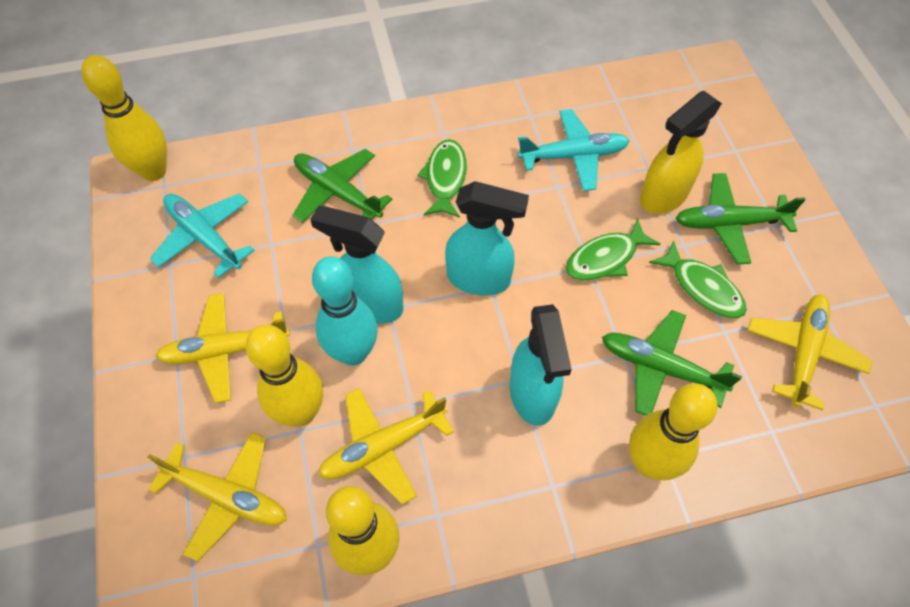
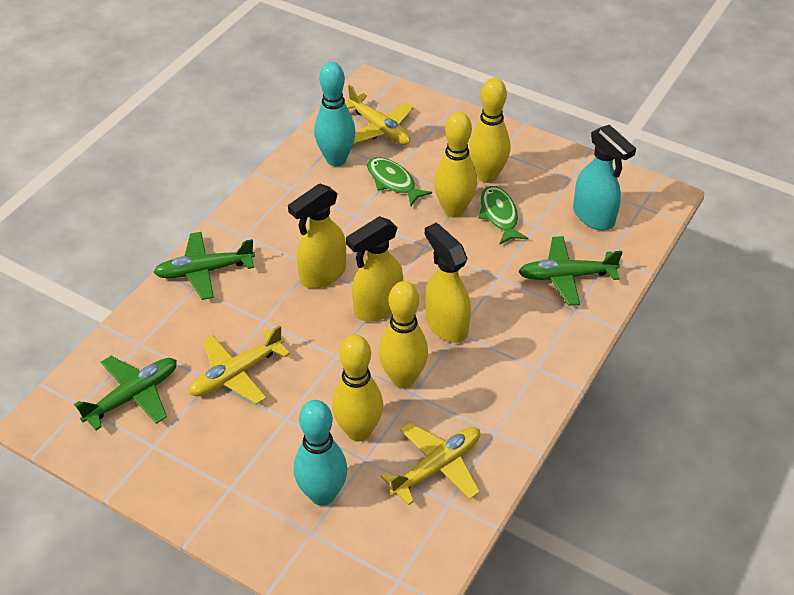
green fish: 3 -> 2
turquoise bowling pin: 1 -> 2
turquoise plane: 2 -> 0
turquoise spray bottle: 3 -> 1
yellow plane: 4 -> 3
yellow spray bottle: 1 -> 3

